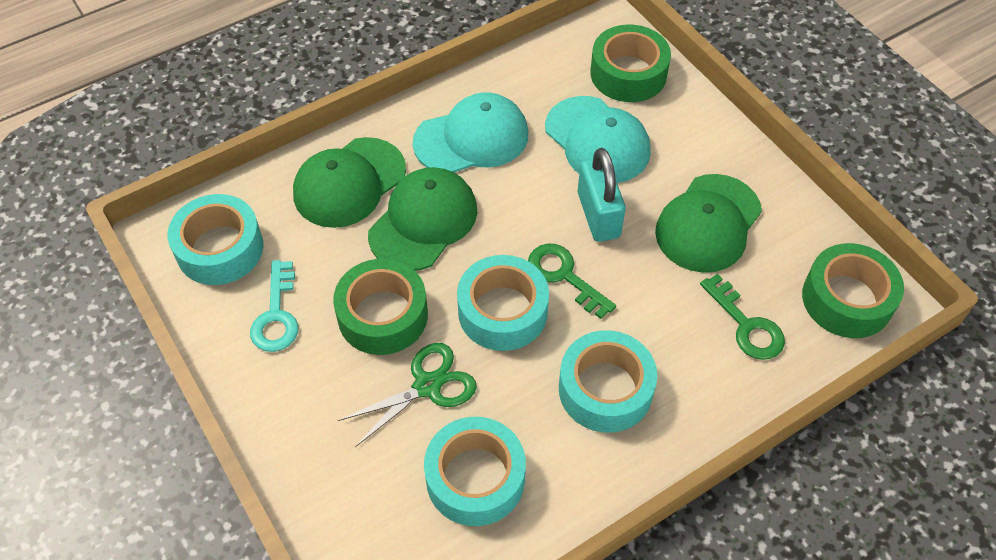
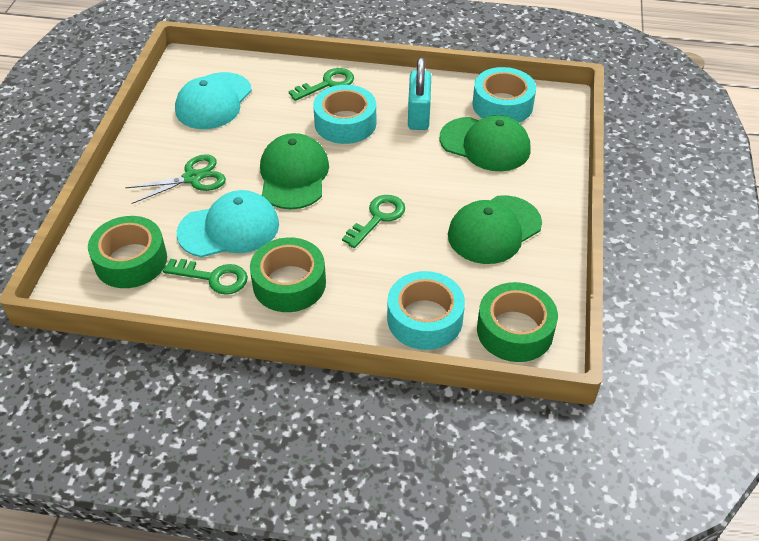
green key: 2 -> 3
turquoise key: 1 -> 0
turquoise tape: 4 -> 3

